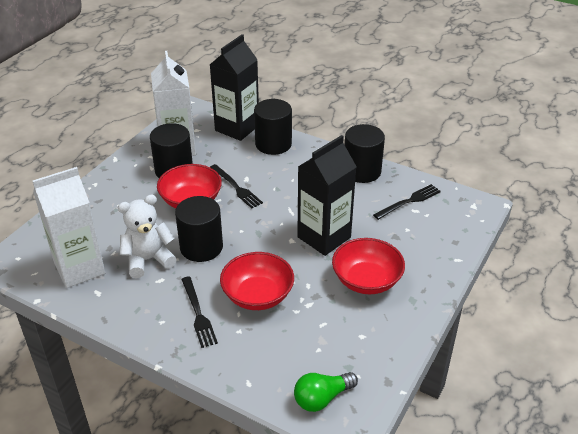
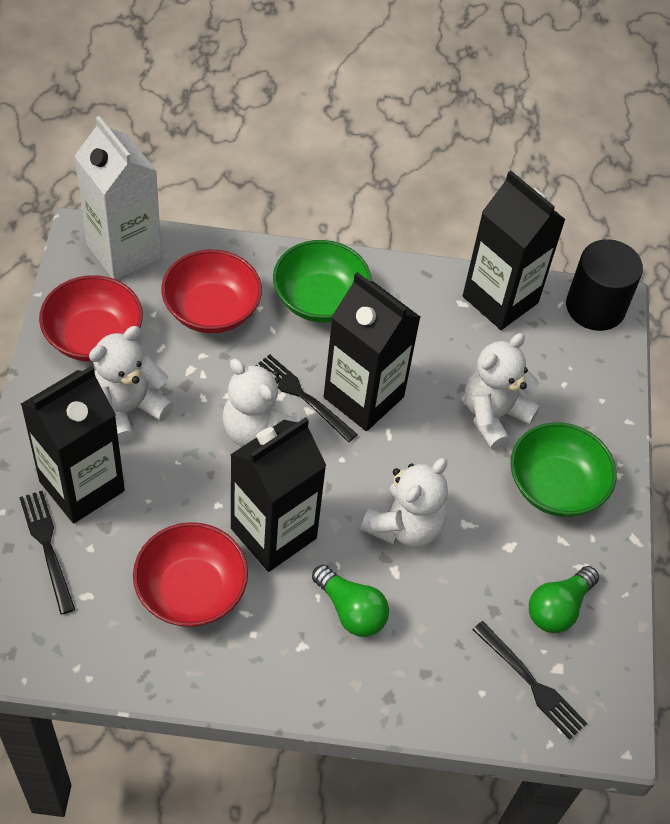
black carton: 2 -> 4
black cylinder: 4 -> 1
green bowl: 0 -> 2
green light bulb: 1 -> 2
white carton: 2 -> 1
white teddy bear: 1 -> 4

